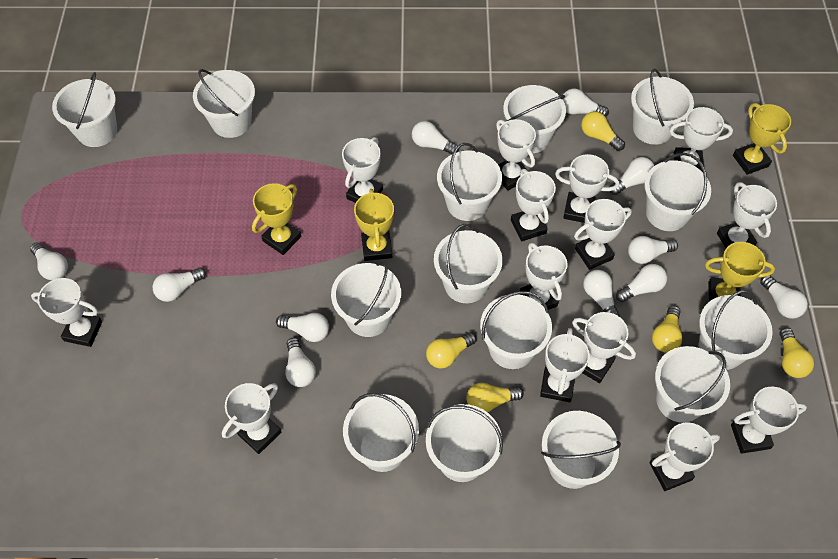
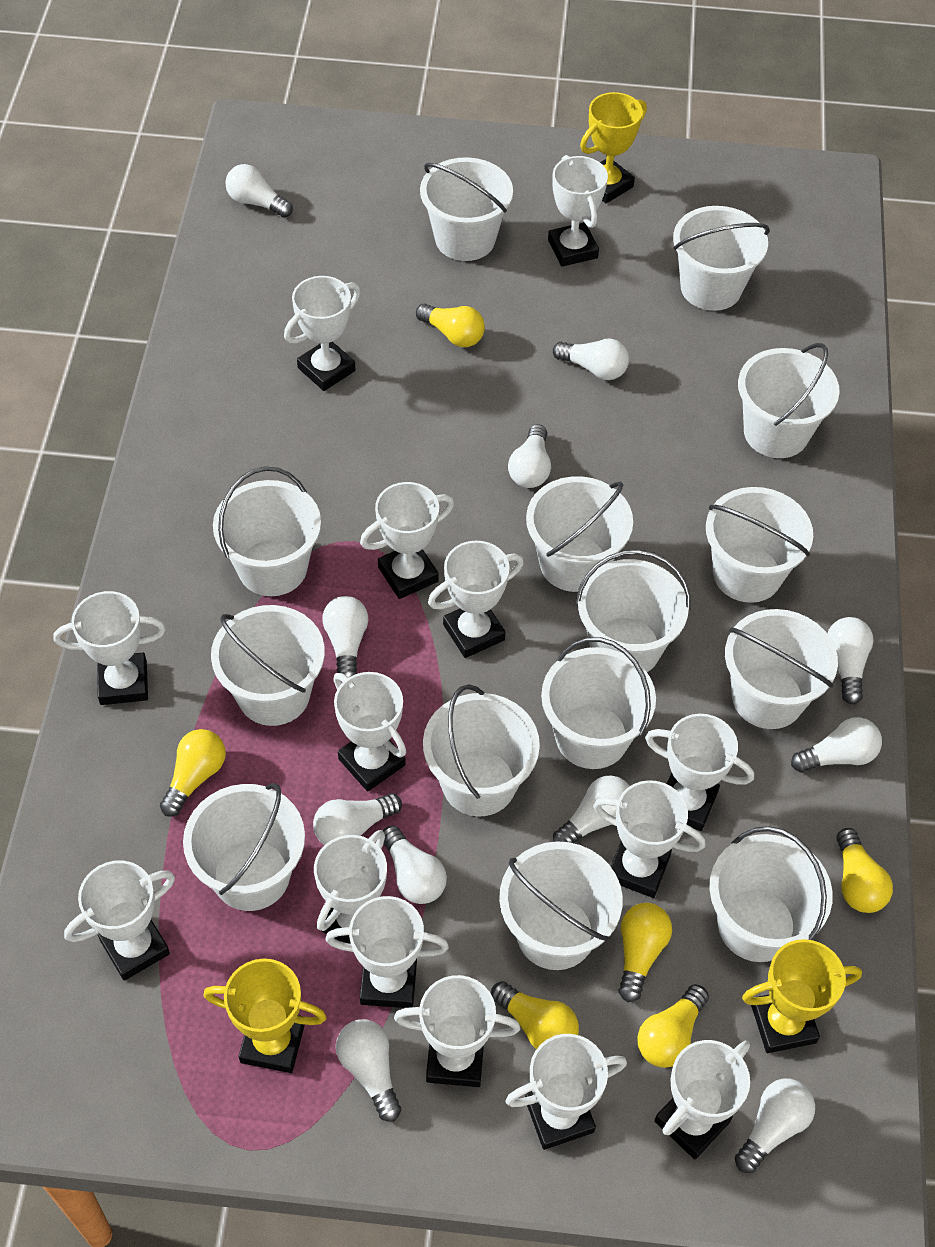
yellow light bulb: 5 -> 6
yellow trophy: 4 -> 3

